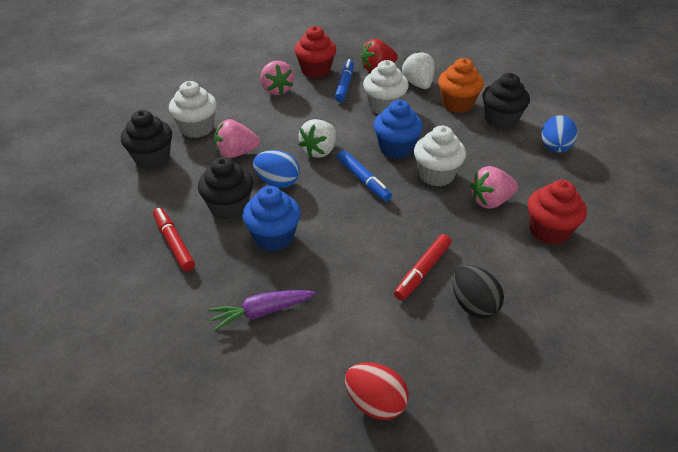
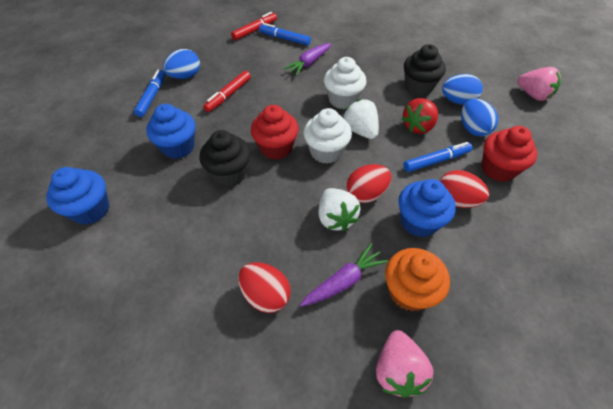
black cupcake: 3 -> 2
black egg: 1 -> 0
blue cupcake: 2 -> 3
blue egg: 2 -> 3
blue marker: 2 -> 3
pink strawberry: 3 -> 2
purple carrot: 1 -> 2
red egg: 1 -> 3
white cupcake: 3 -> 2

